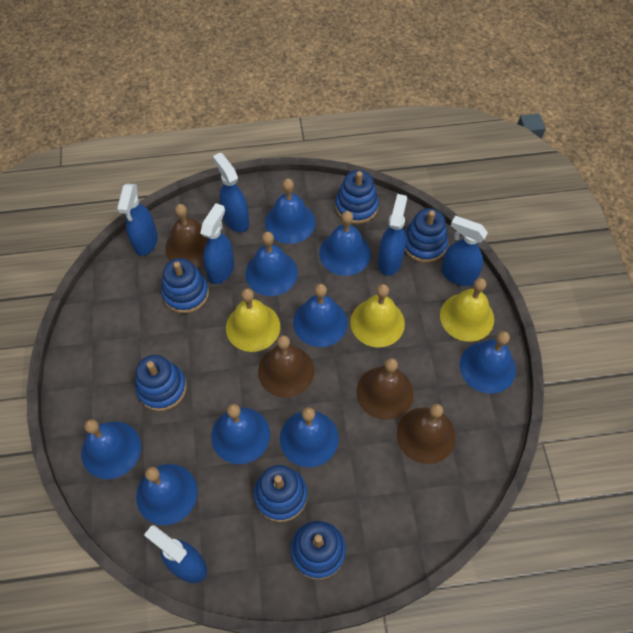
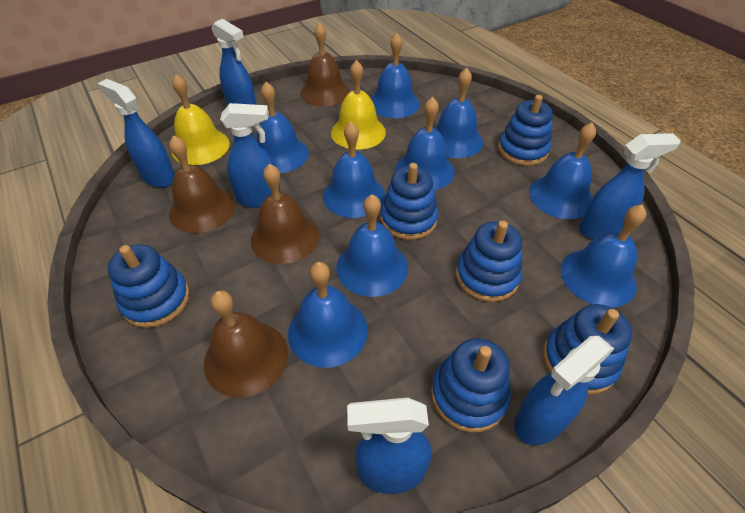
yellow bell: 3 -> 2

